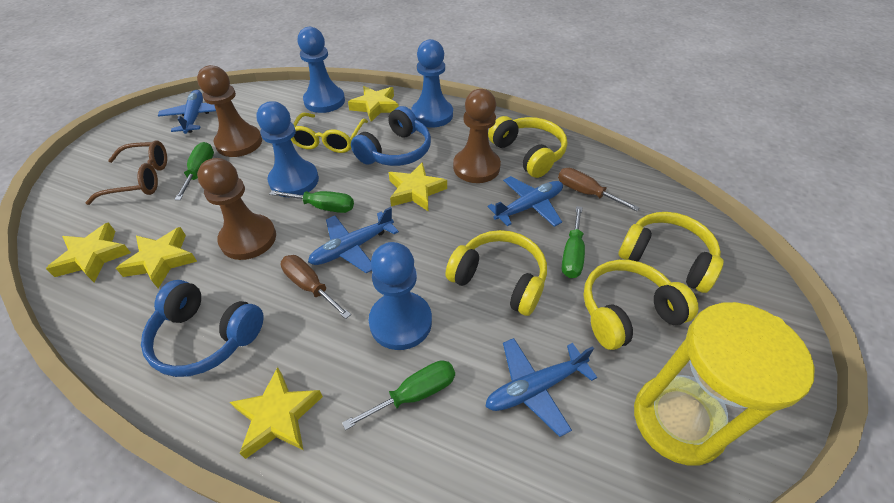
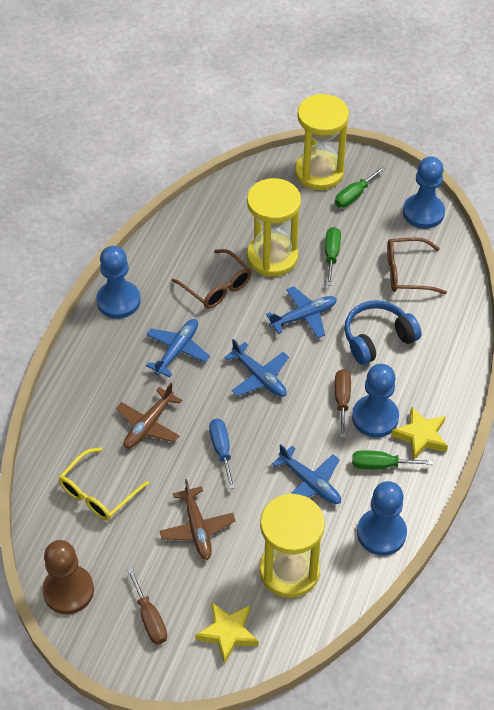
blue headphones: 2 -> 1
blue screwdriver: 0 -> 1
brown glasses: 1 -> 2
brown pawn: 3 -> 1
brown plane: 0 -> 2
green screwdriver: 4 -> 3
yellow headphones: 4 -> 0
yellow hourglass: 1 -> 3
yellow star: 5 -> 2

